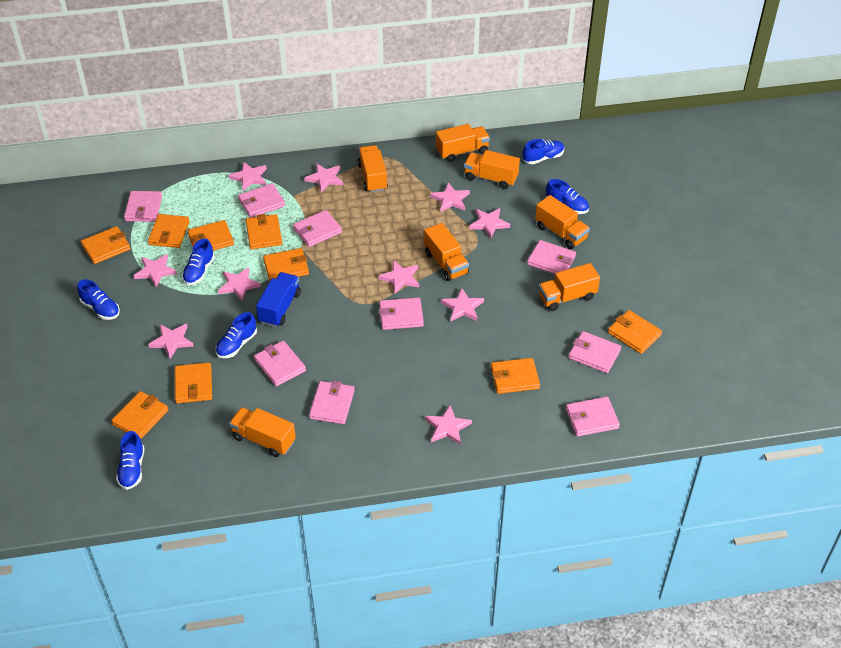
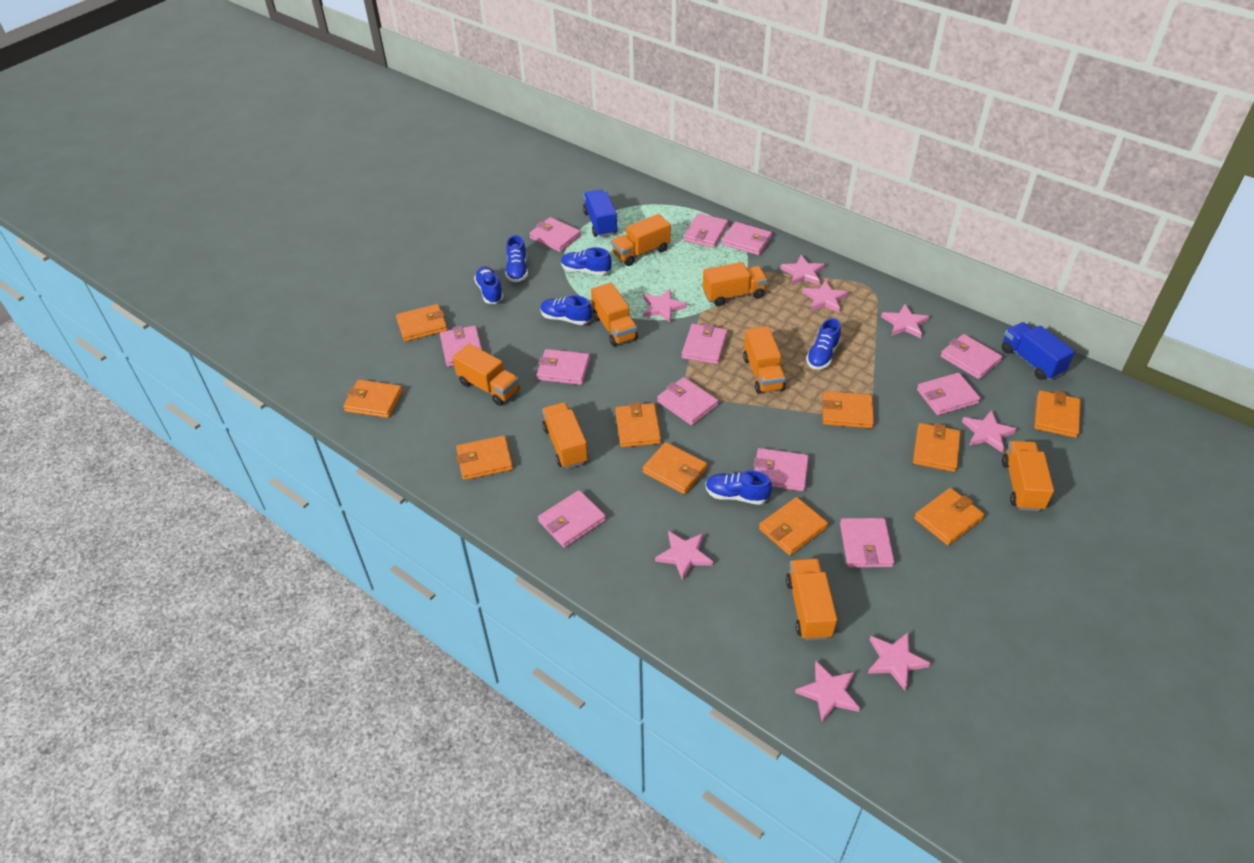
blue truck: 1 -> 2
orange truck: 7 -> 8
orange wallet: 9 -> 10
pink star: 10 -> 8
pink wallet: 9 -> 12

